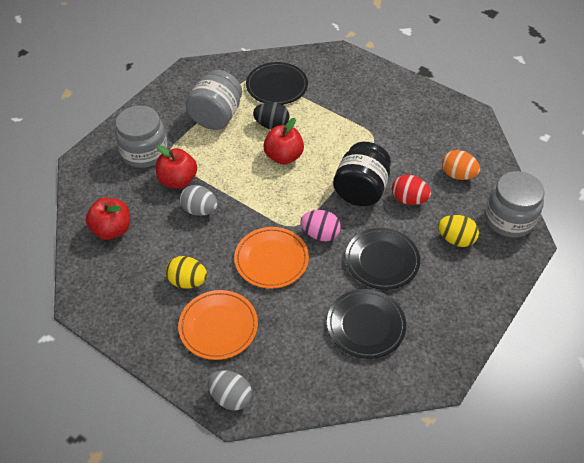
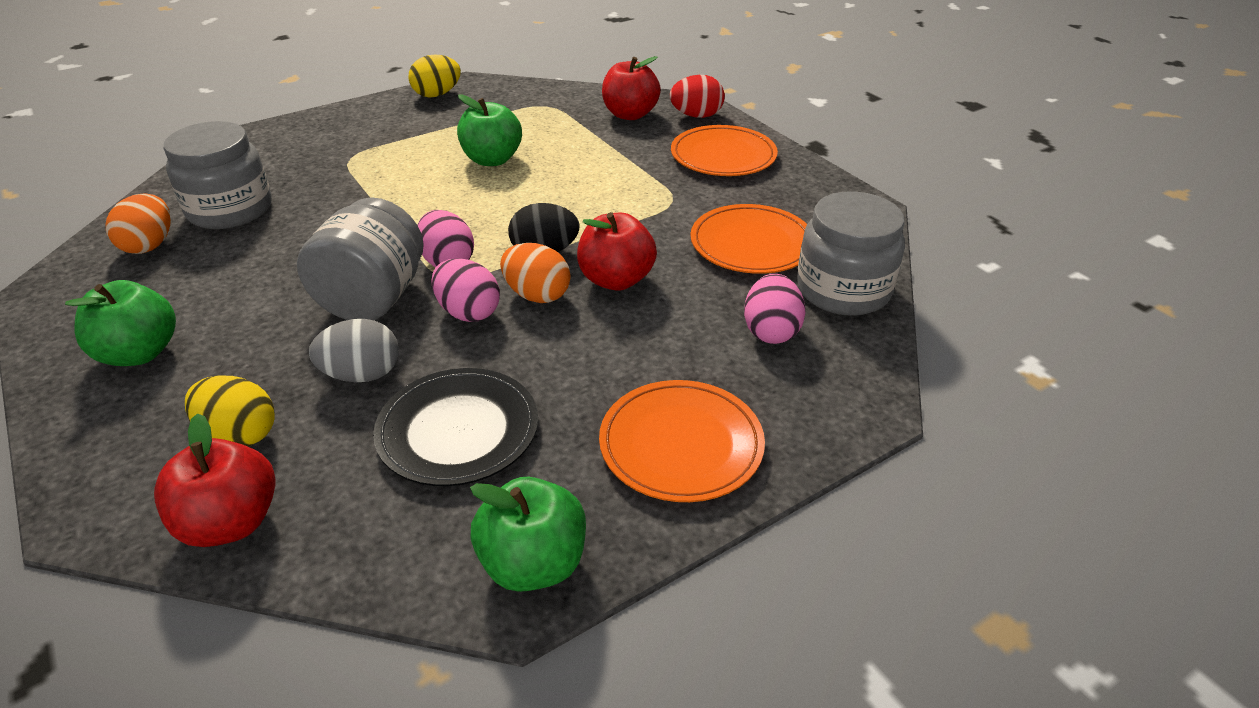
black jar: 1 -> 0
black plate: 3 -> 1
green apple: 0 -> 3
grey egg: 2 -> 1
orange egg: 1 -> 2
orange plate: 2 -> 3
pink egg: 1 -> 3

